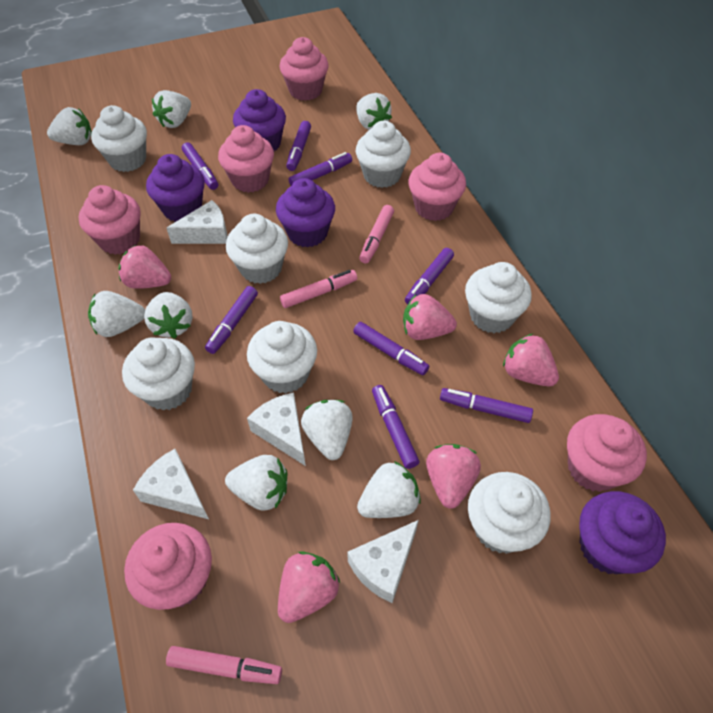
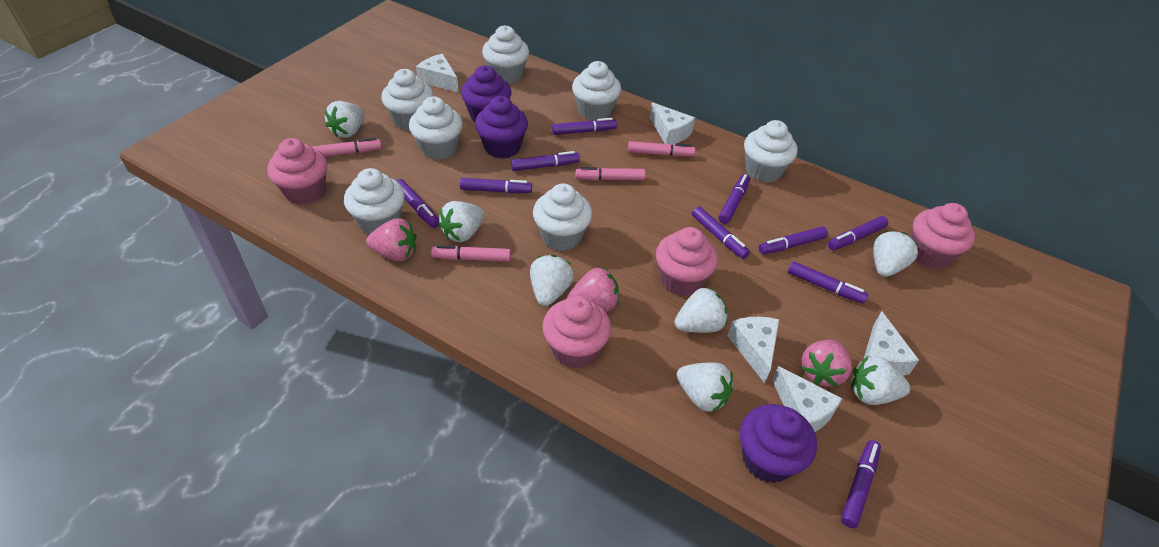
pink cupcake: 6 -> 4
pink marker: 3 -> 4
pink strawberry: 5 -> 3
purple cupcake: 4 -> 3
purple marker: 8 -> 10
white cheese: 4 -> 5
white strawberry: 8 -> 7

